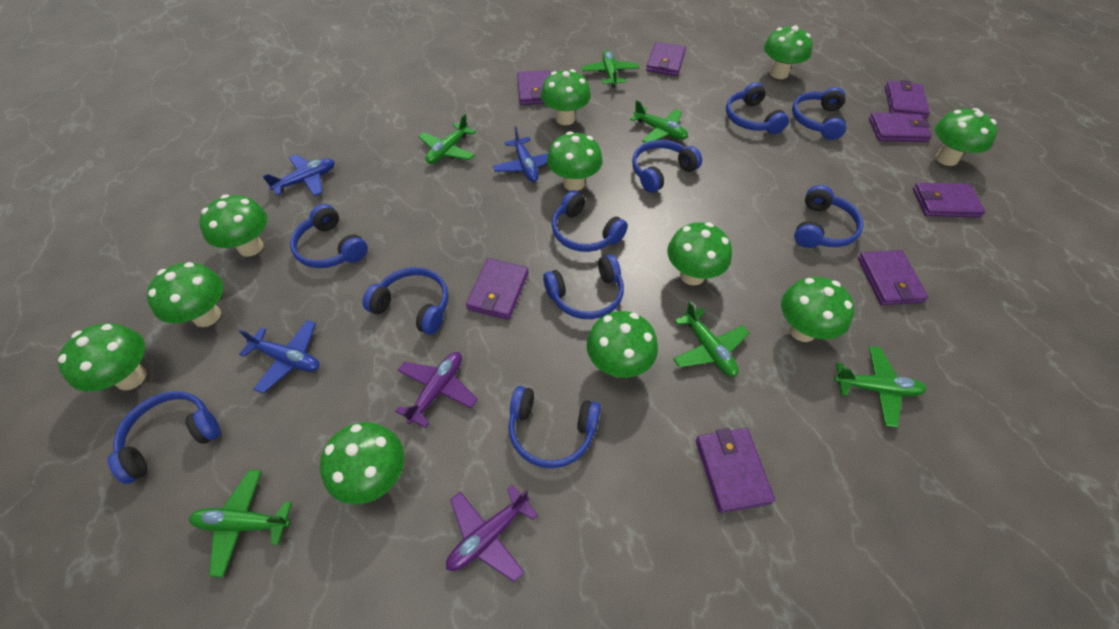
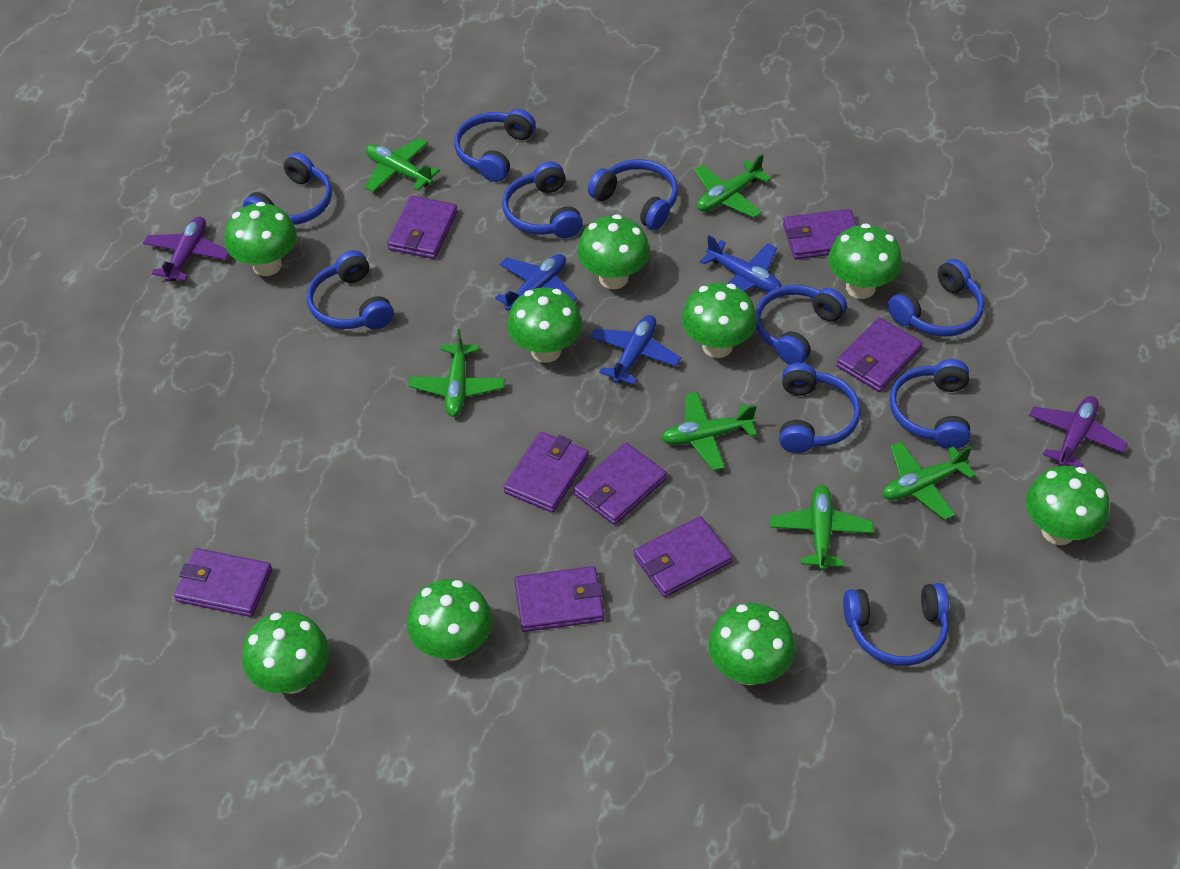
green mushroom: 11 -> 9

